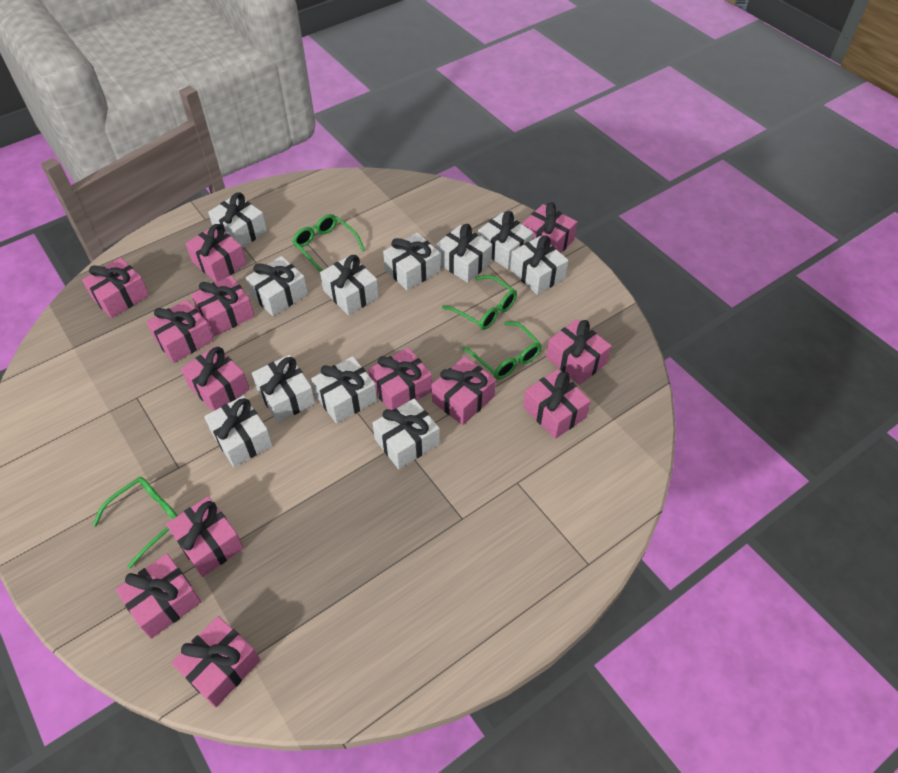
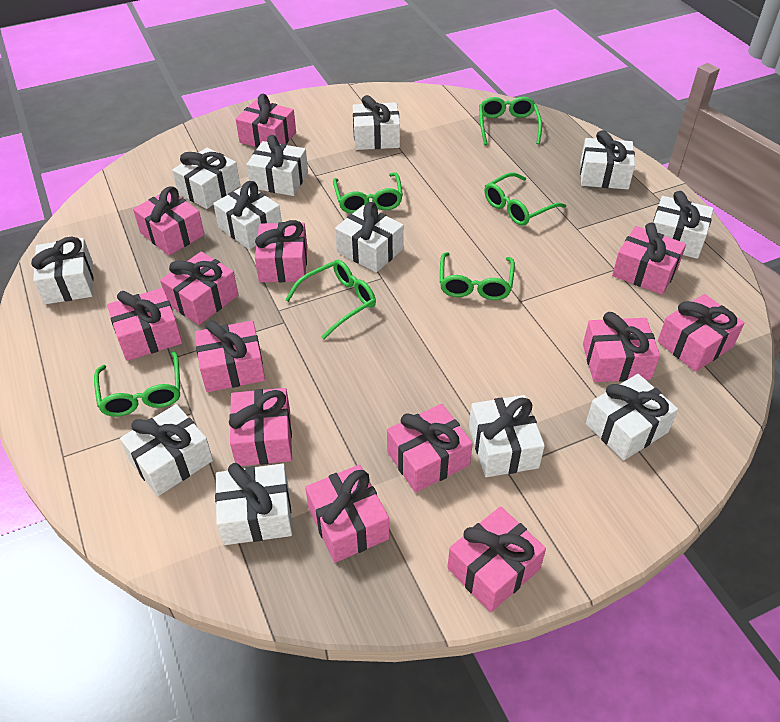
green glasses: 4 -> 6
white gift: 11 -> 12

